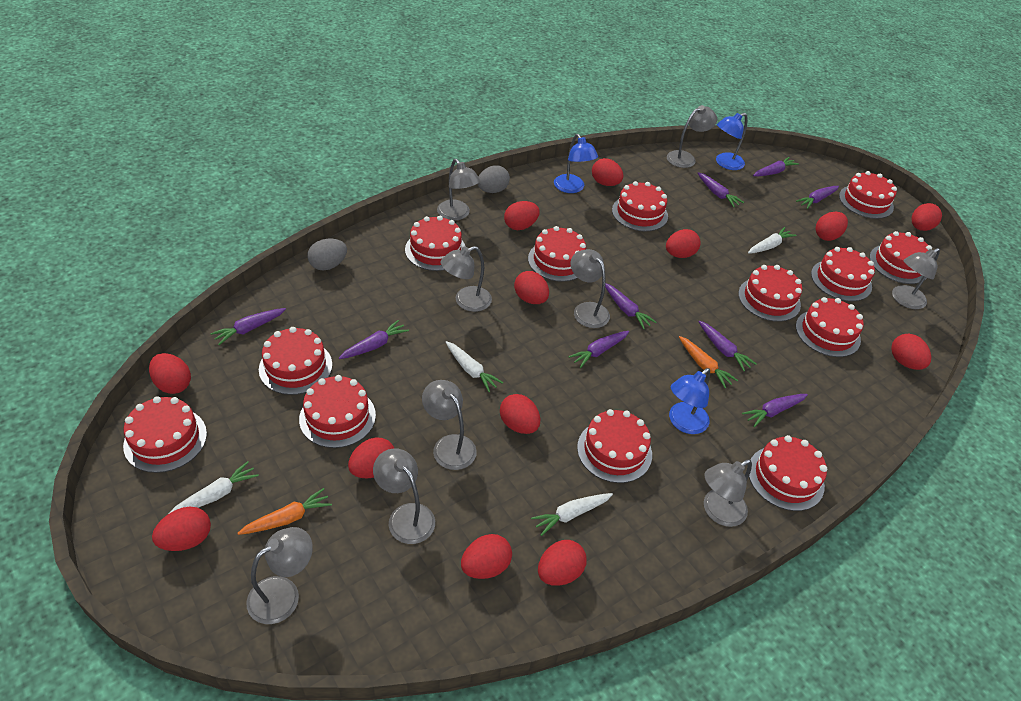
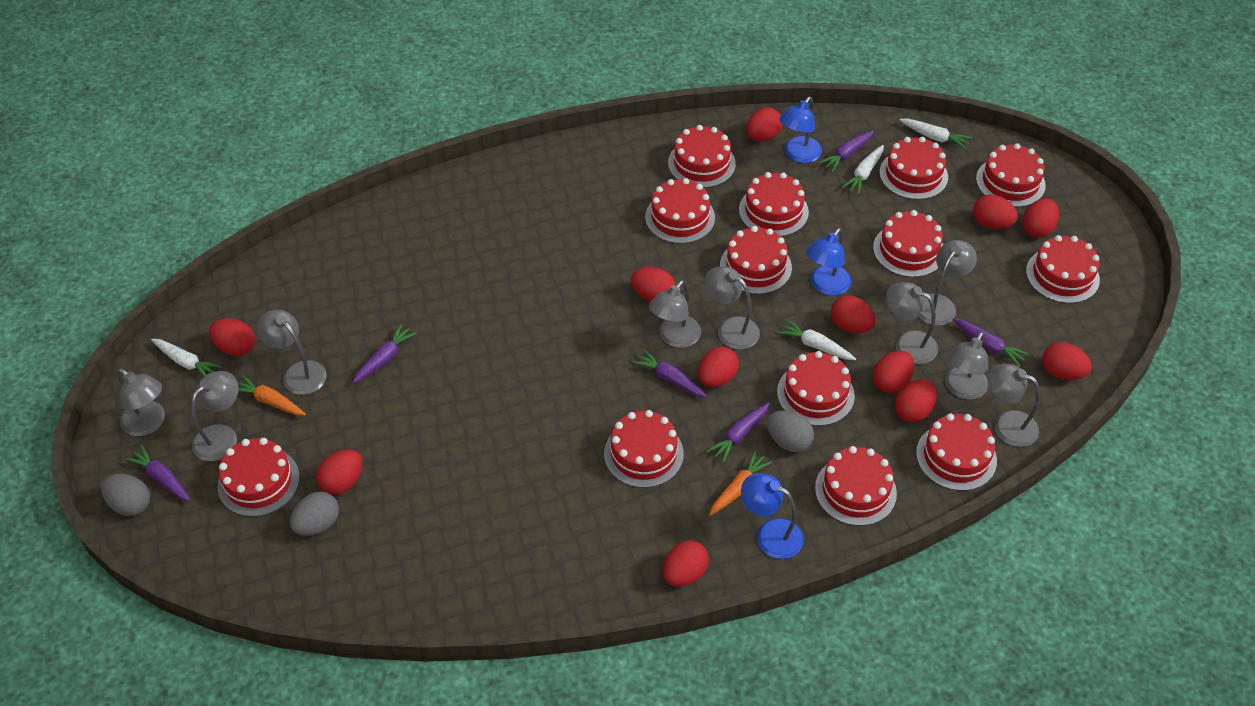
grey egg: 2 -> 3
purple carrot: 9 -> 6
red egg: 13 -> 12

